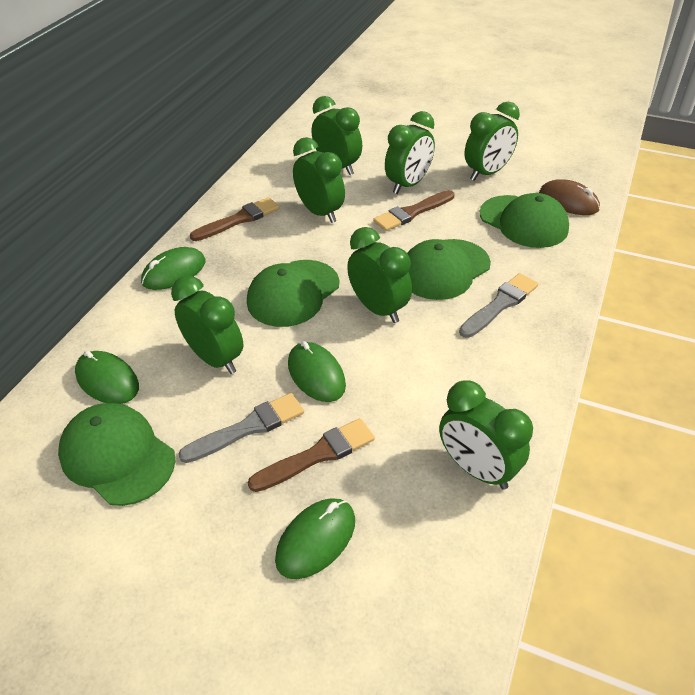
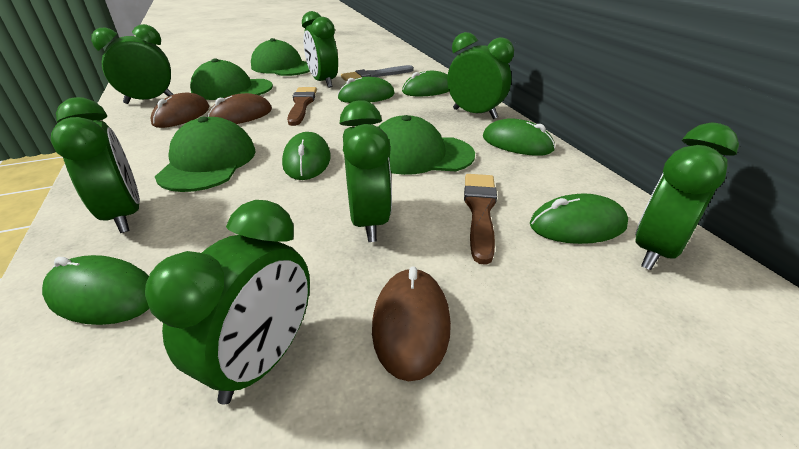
brown brush: 3 -> 2
brown mouse: 1 -> 3
green mouse: 4 -> 6
grey brush: 2 -> 1

